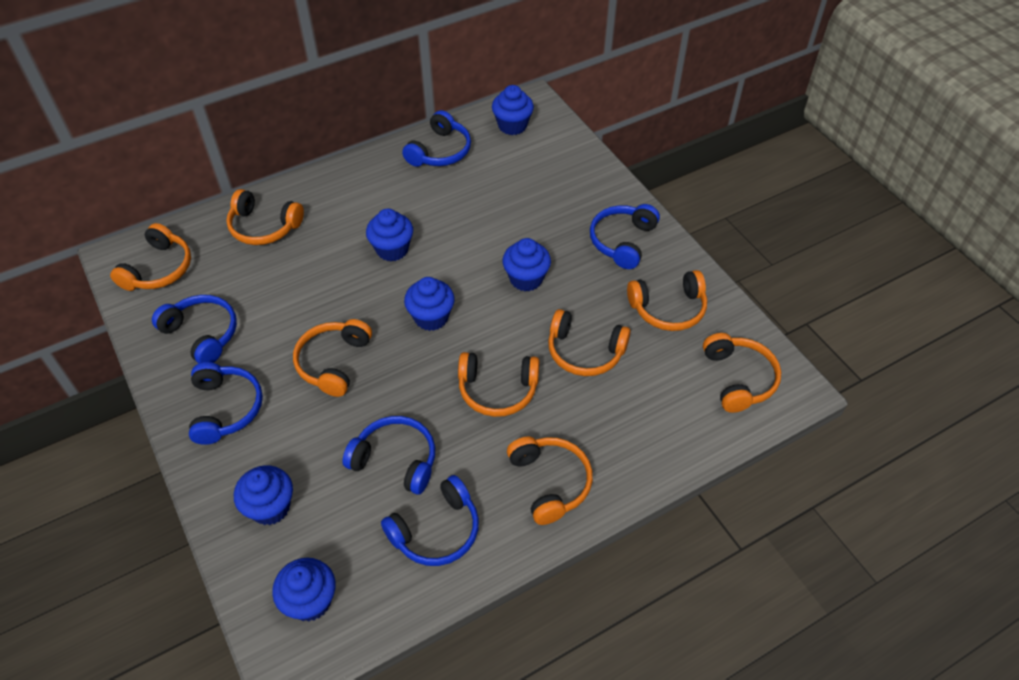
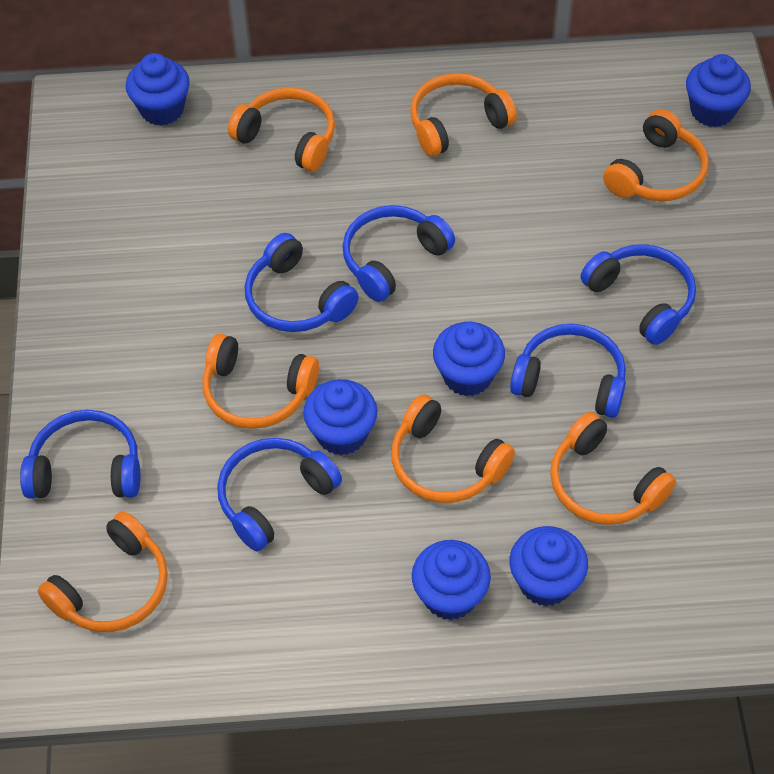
orange headphones: 8 -> 7

